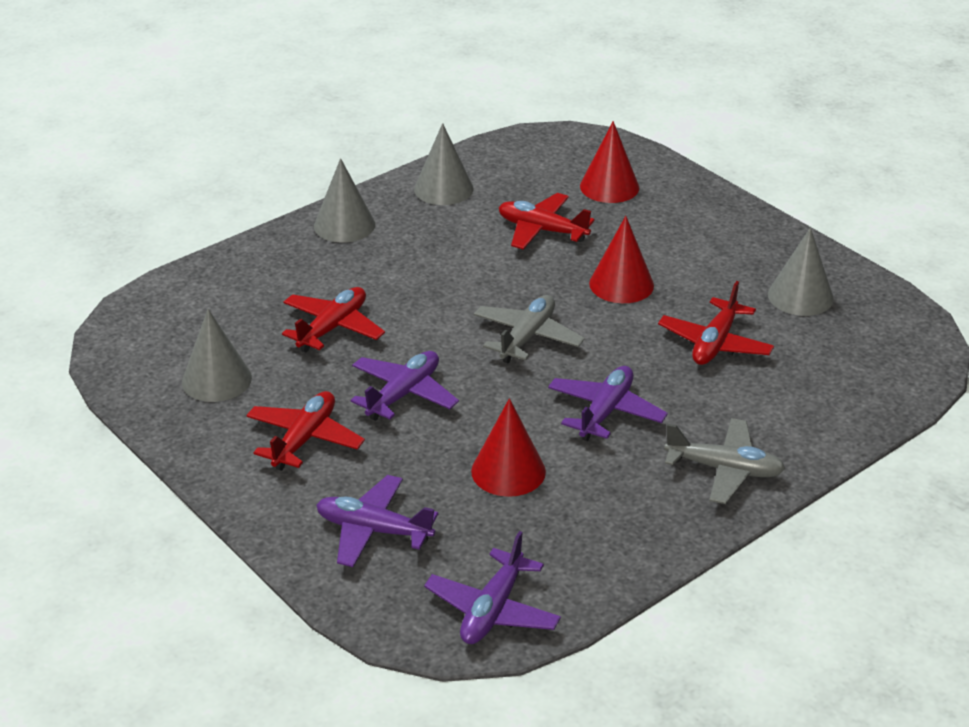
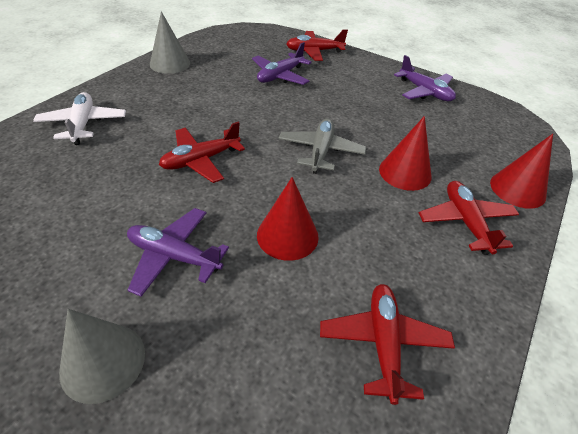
grey cone: 4 -> 2
grey plane: 2 -> 1
purple plane: 4 -> 3
white plane: 0 -> 1

